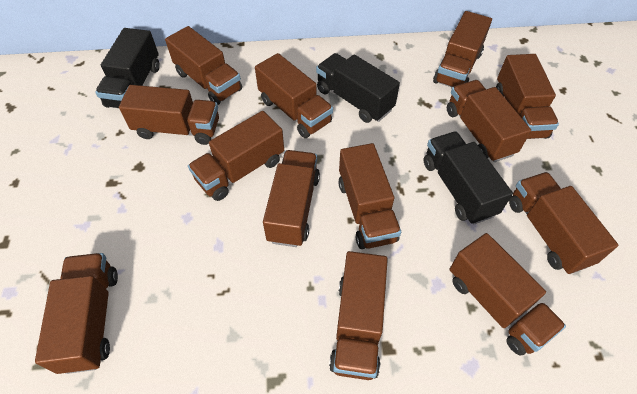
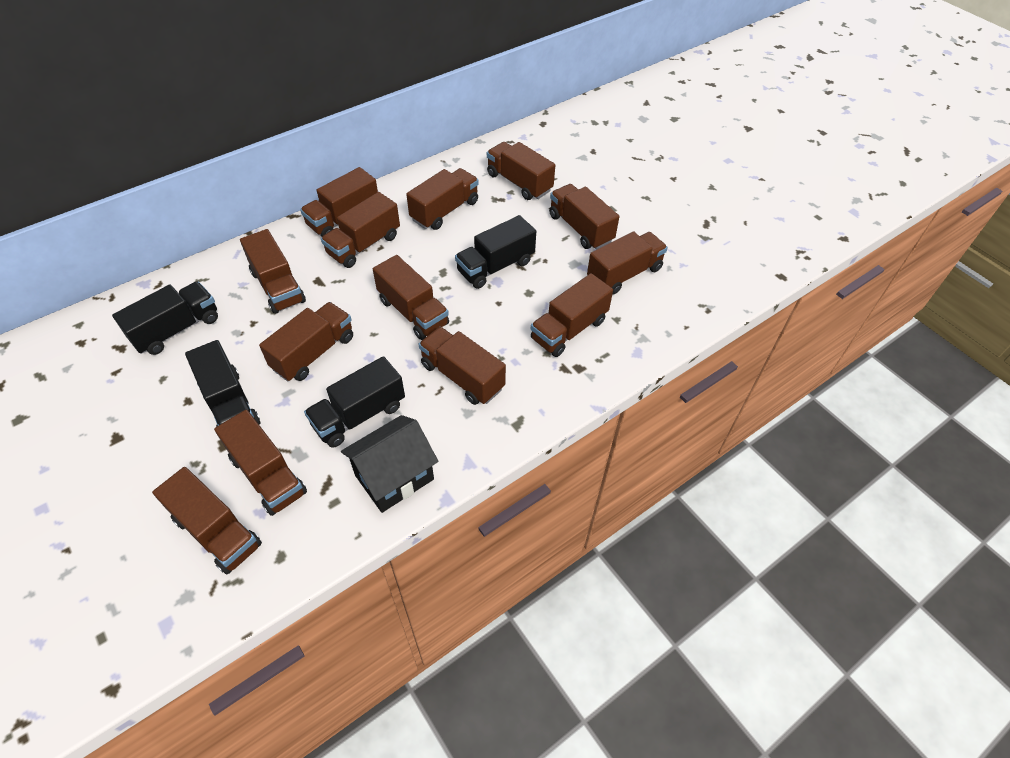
black house: 0 -> 1
black truck: 3 -> 4

